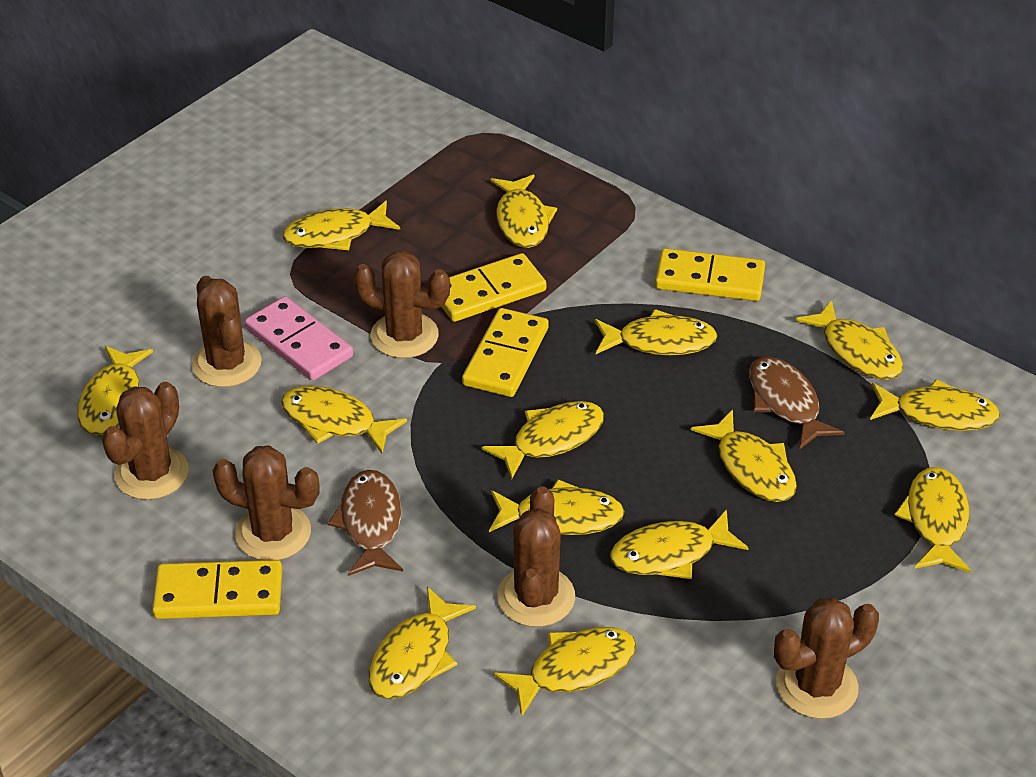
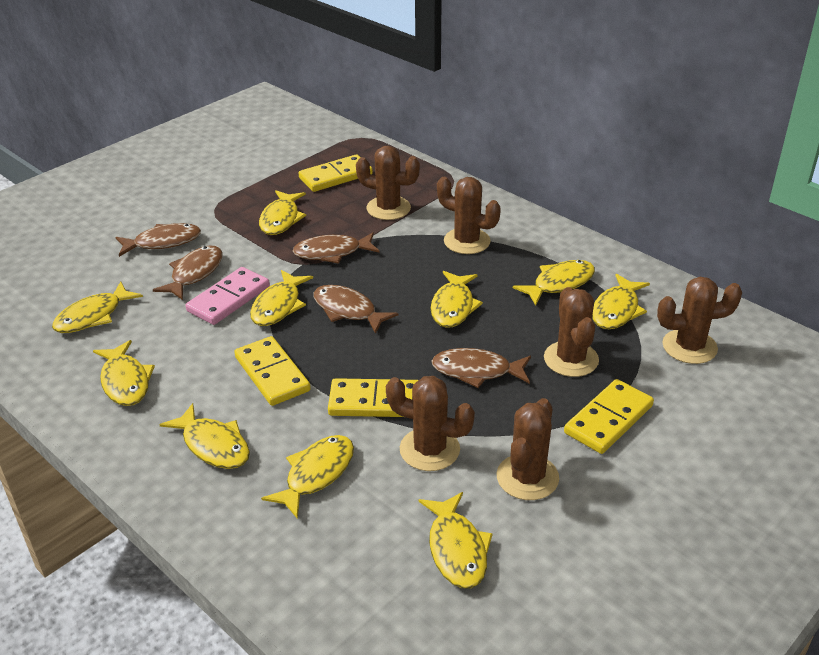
brown fish: 2 -> 5
yellow fish: 14 -> 10

